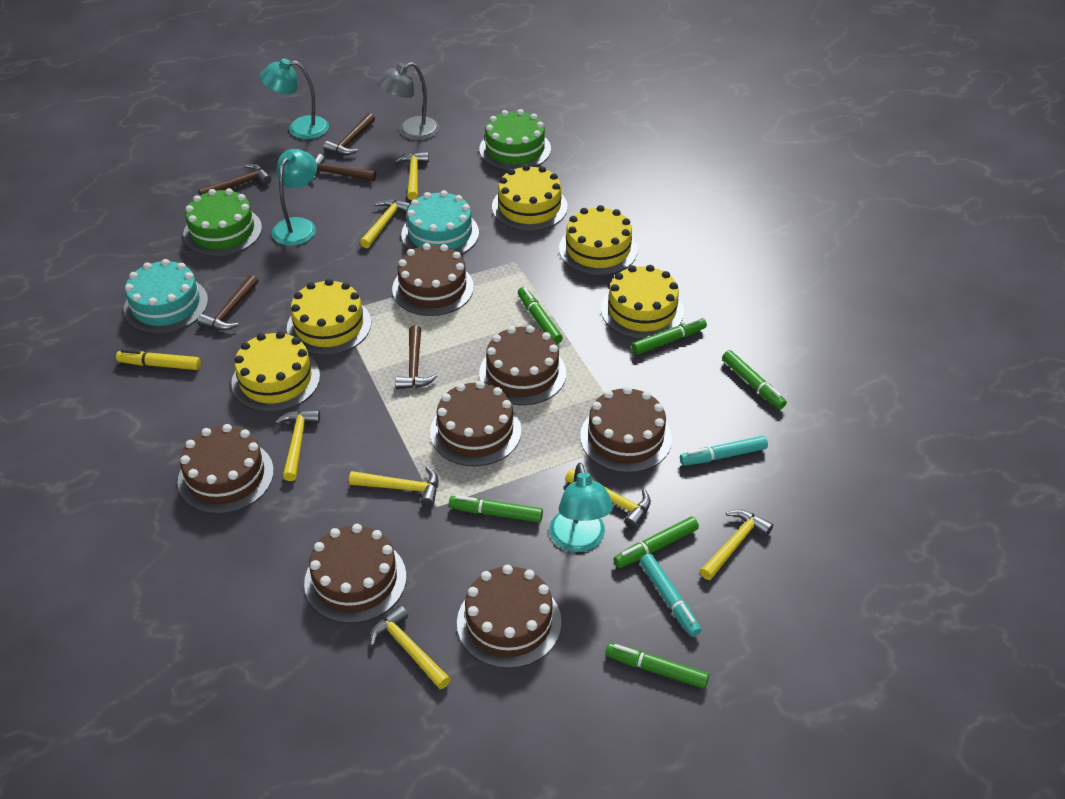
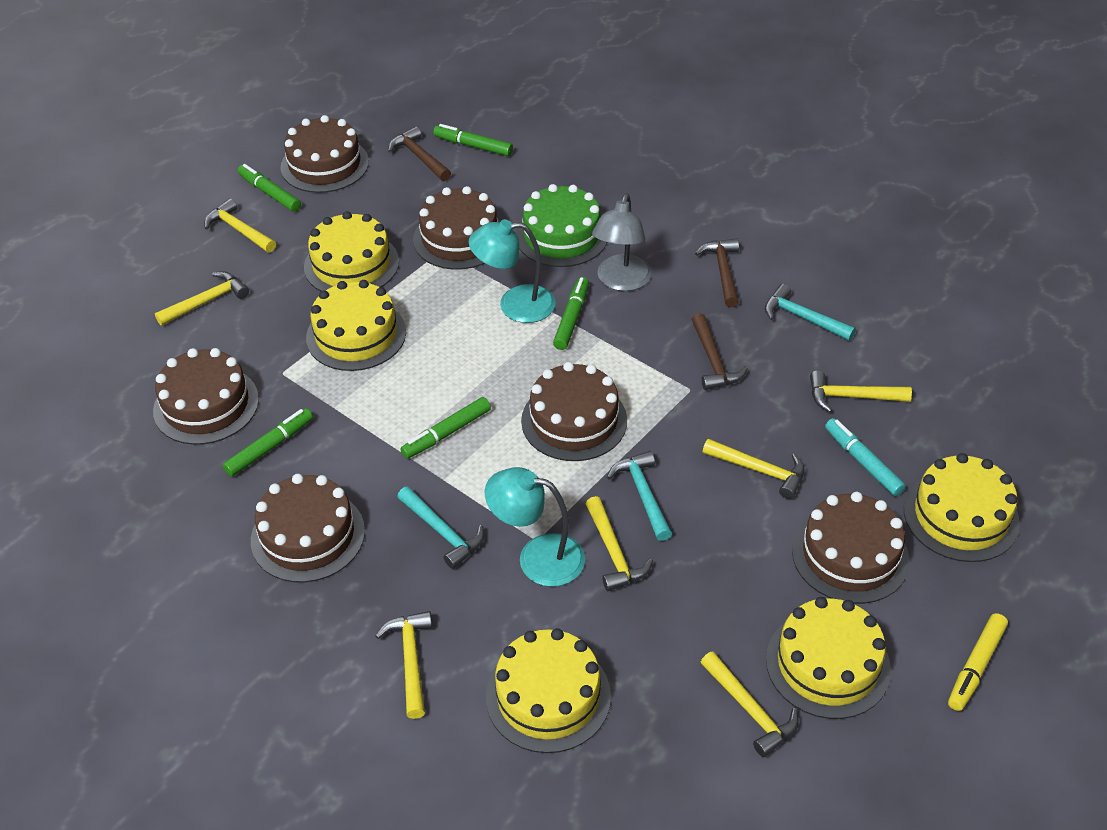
brown cake: 7 -> 6
brown hammer: 5 -> 3
green cake: 2 -> 1
green marker: 6 -> 5
turquoise cake: 2 -> 0
turquoise hammer: 0 -> 3
turquoise lamp: 3 -> 2
turquoise marker: 2 -> 1

